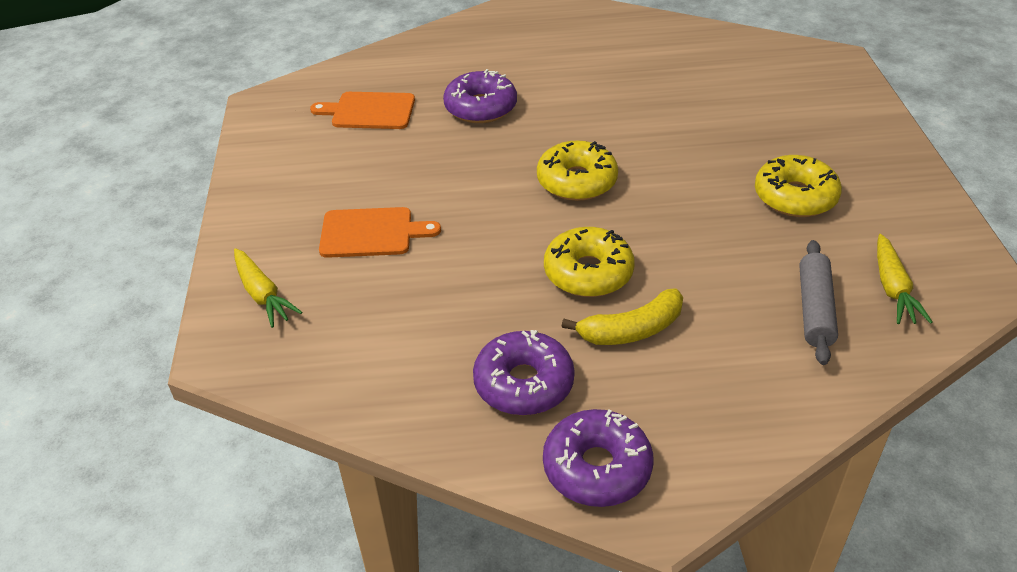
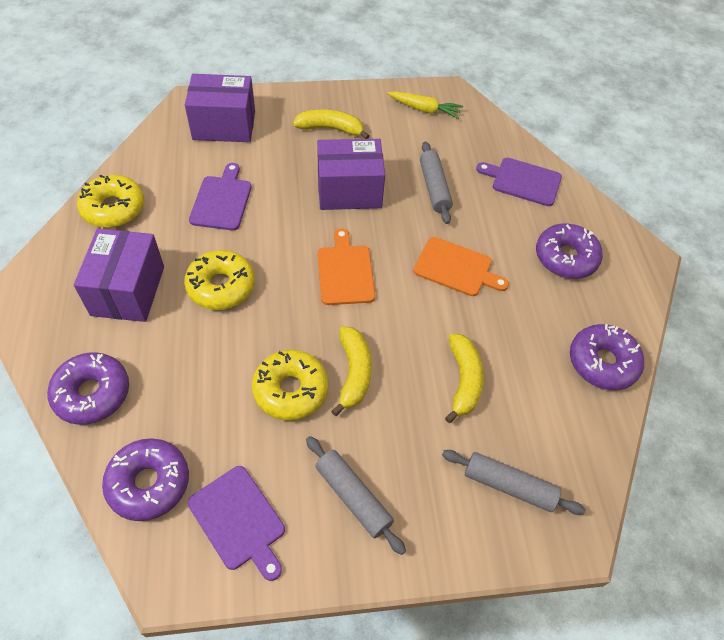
grey rolling pin: 1 -> 3
purple box: 0 -> 3
purple cutting board: 0 -> 3
purple donut: 3 -> 4
yellow banana: 1 -> 3
yellow carrot: 2 -> 1

